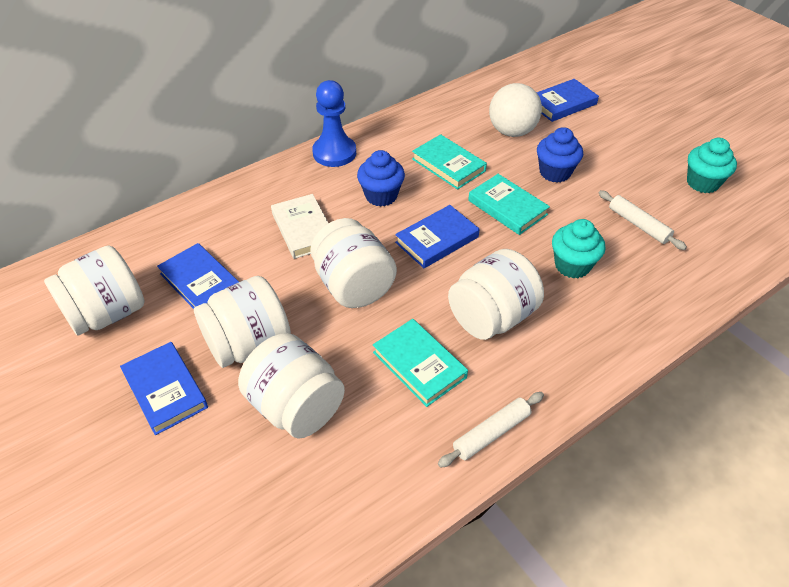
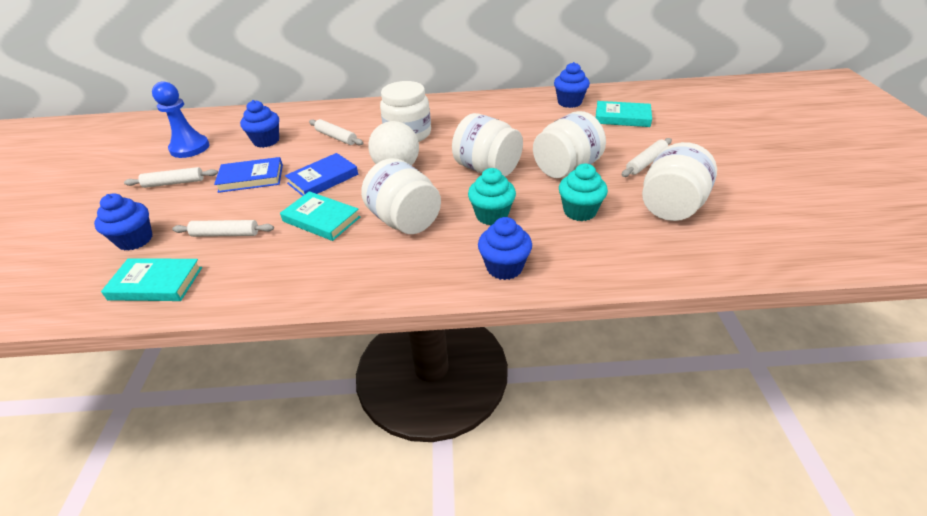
blue book: 4 -> 2
blue cupcake: 2 -> 4
white book: 1 -> 0
white rolling pin: 2 -> 4

